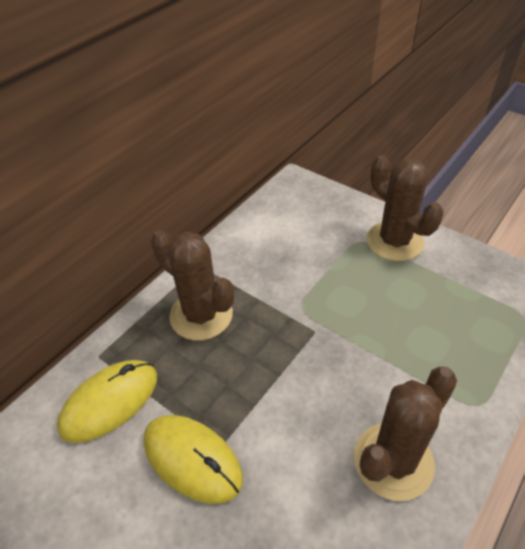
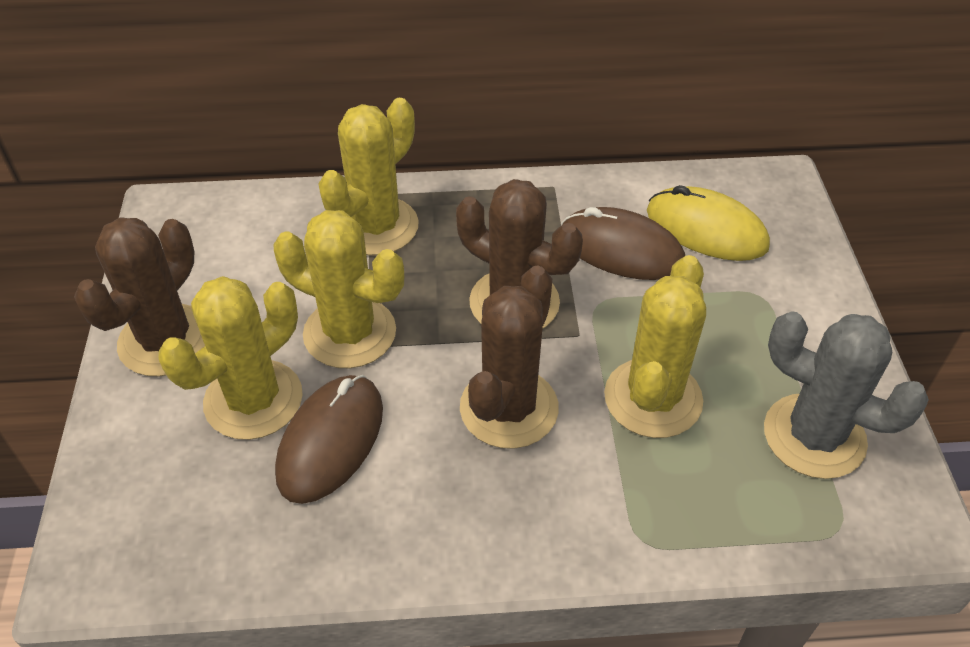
brown mouse: 0 -> 2
grey cactus: 0 -> 1
yellow cactus: 0 -> 4
yellow mouse: 2 -> 1

